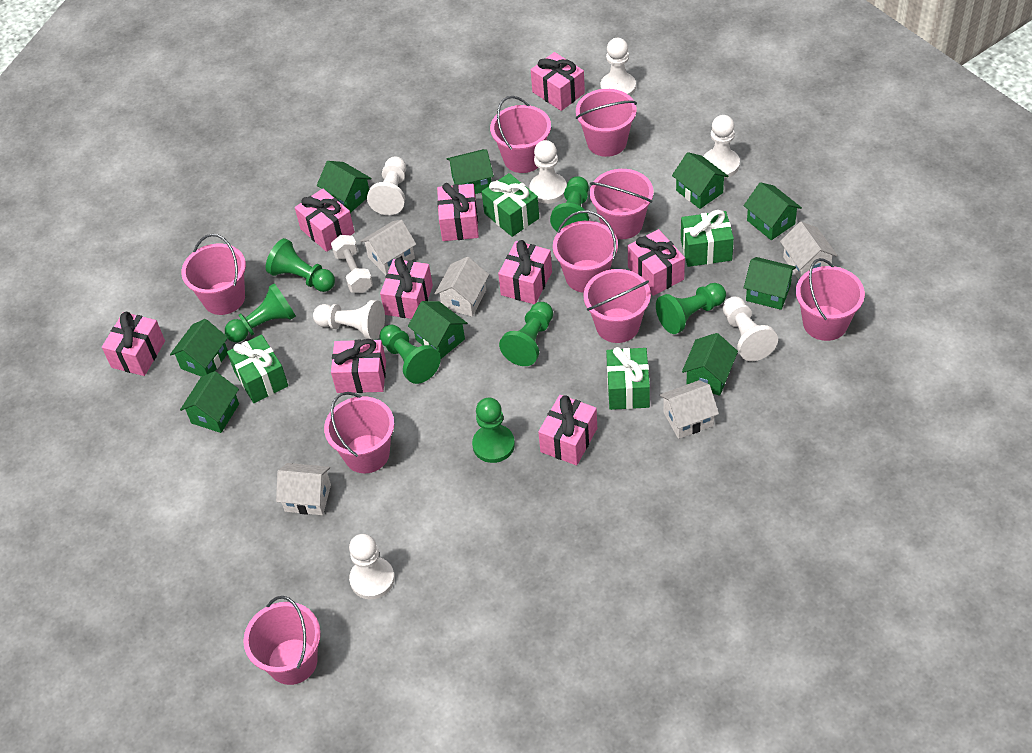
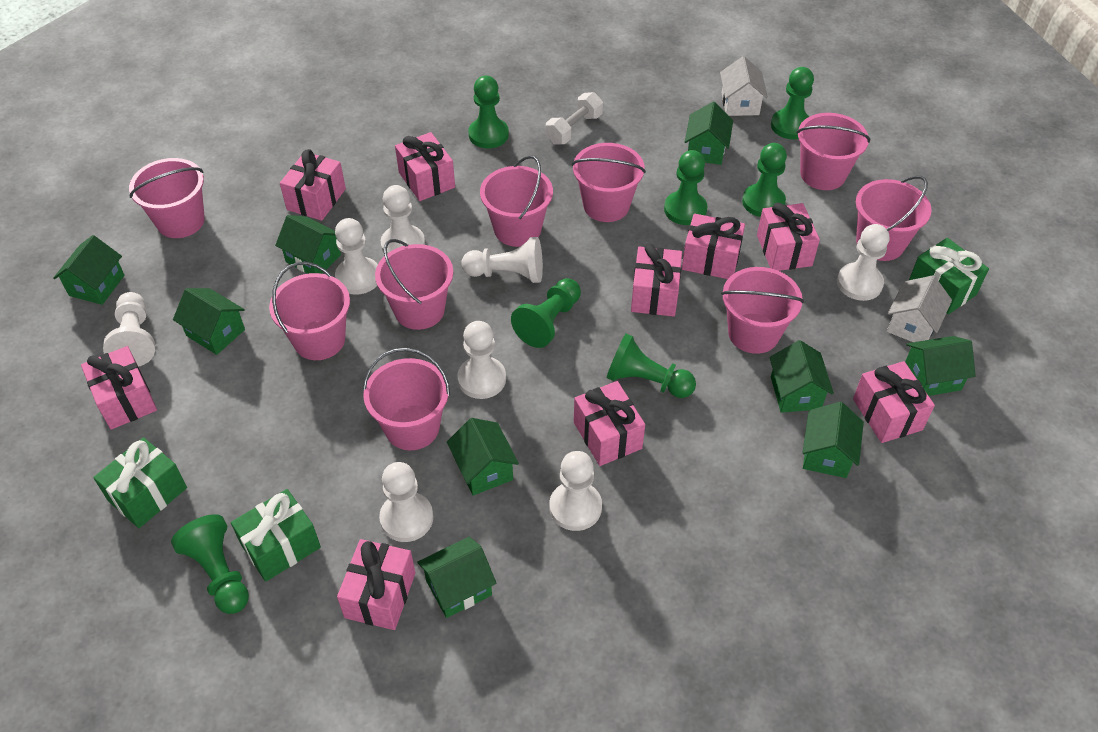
green gift: 4 -> 3
white house: 5 -> 2
white pawn: 7 -> 8

